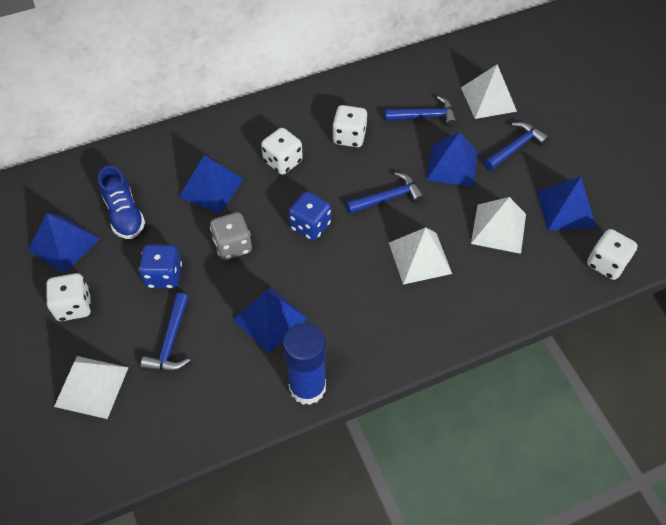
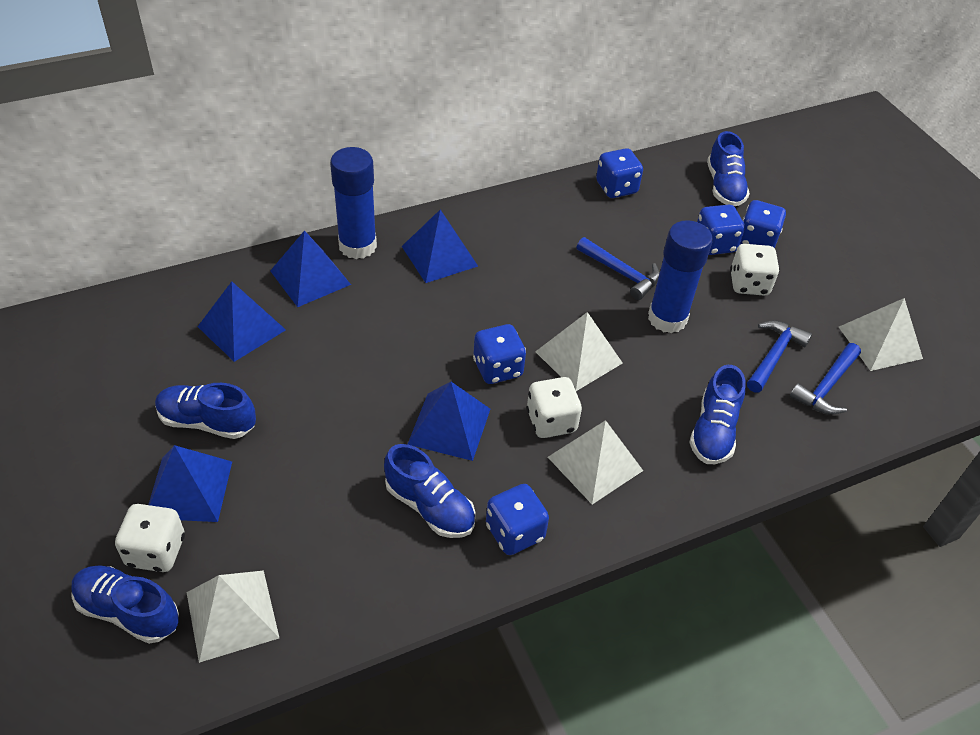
blue dice: 2 -> 5
blue glue stick: 1 -> 2
blue hammer: 4 -> 3
blue shoe: 1 -> 5
grey dice: 1 -> 0
white dice: 4 -> 3

